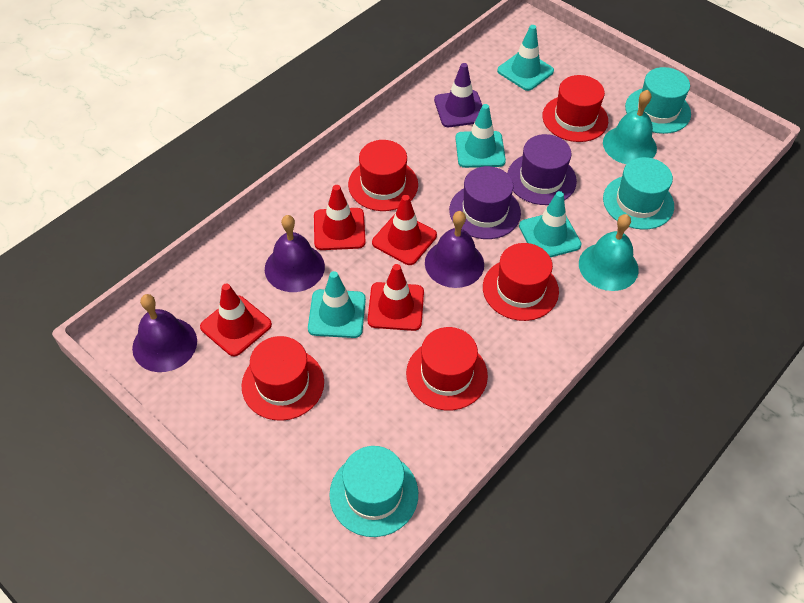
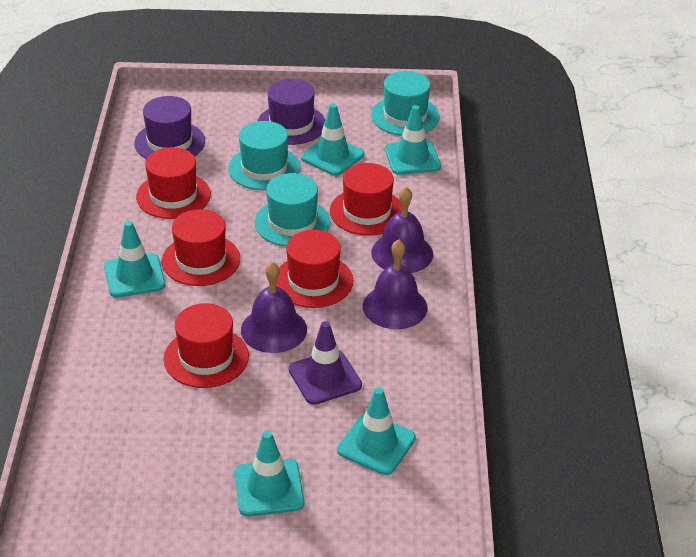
red traffic cone: 4 -> 0
turquoise bell: 2 -> 0
turquoise traffic cone: 4 -> 5

